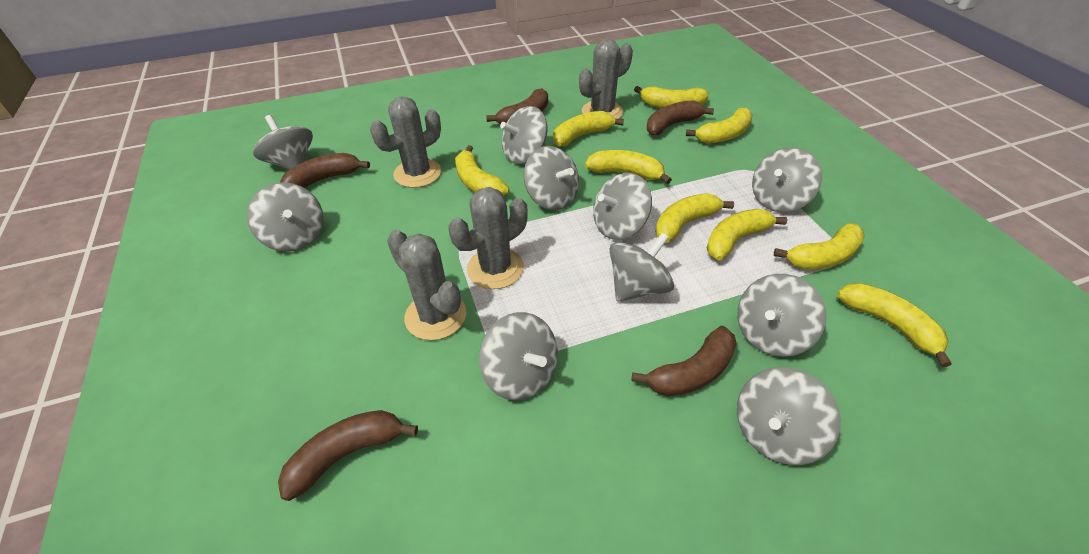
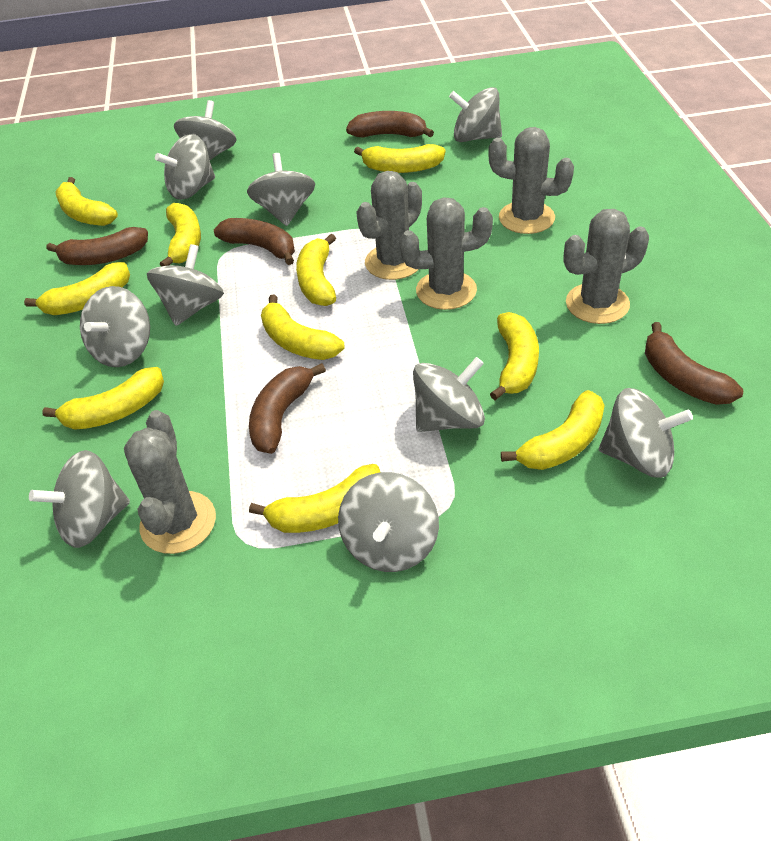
grey cactus: 4 -> 5
yellow banana: 9 -> 10

